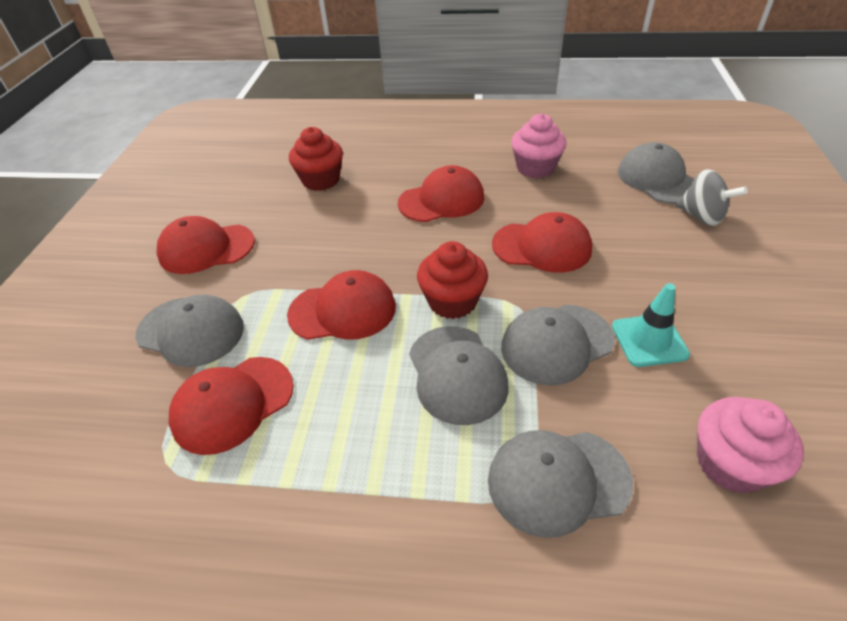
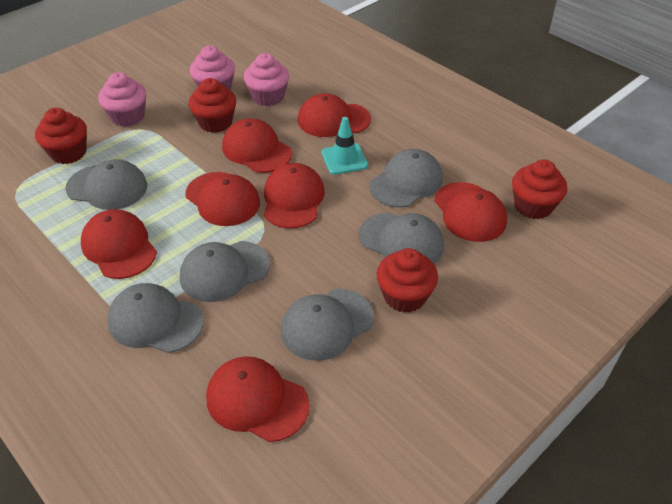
grey cap: 5 -> 6
grey spinning top: 1 -> 0
pink cupcake: 2 -> 3
red cap: 5 -> 7
red cupcake: 2 -> 4

